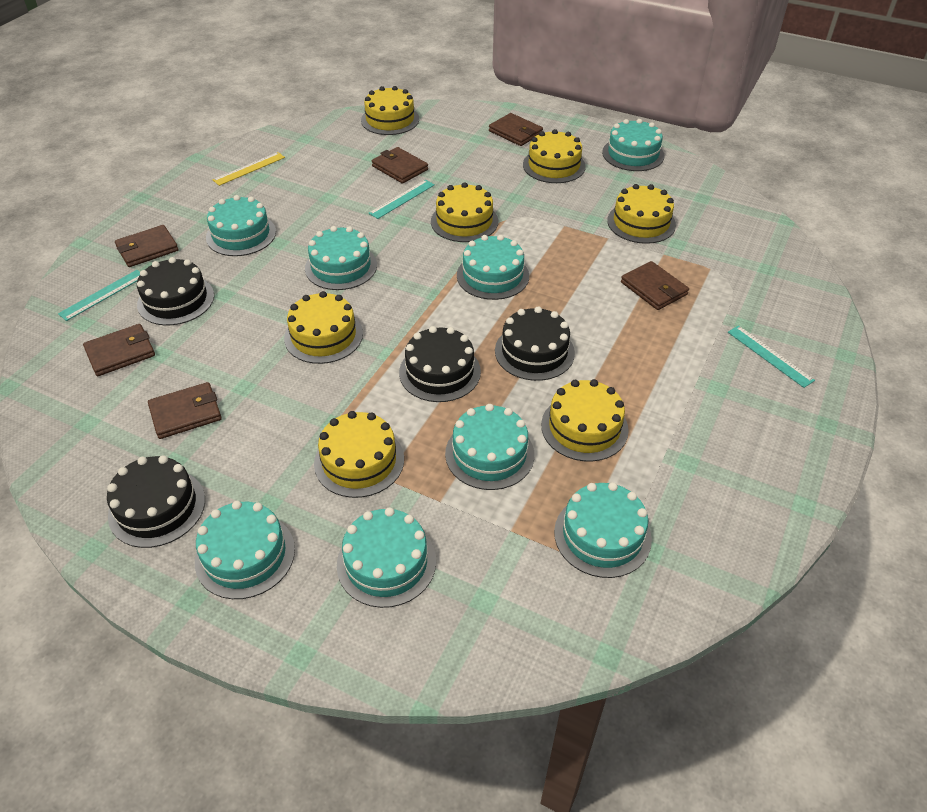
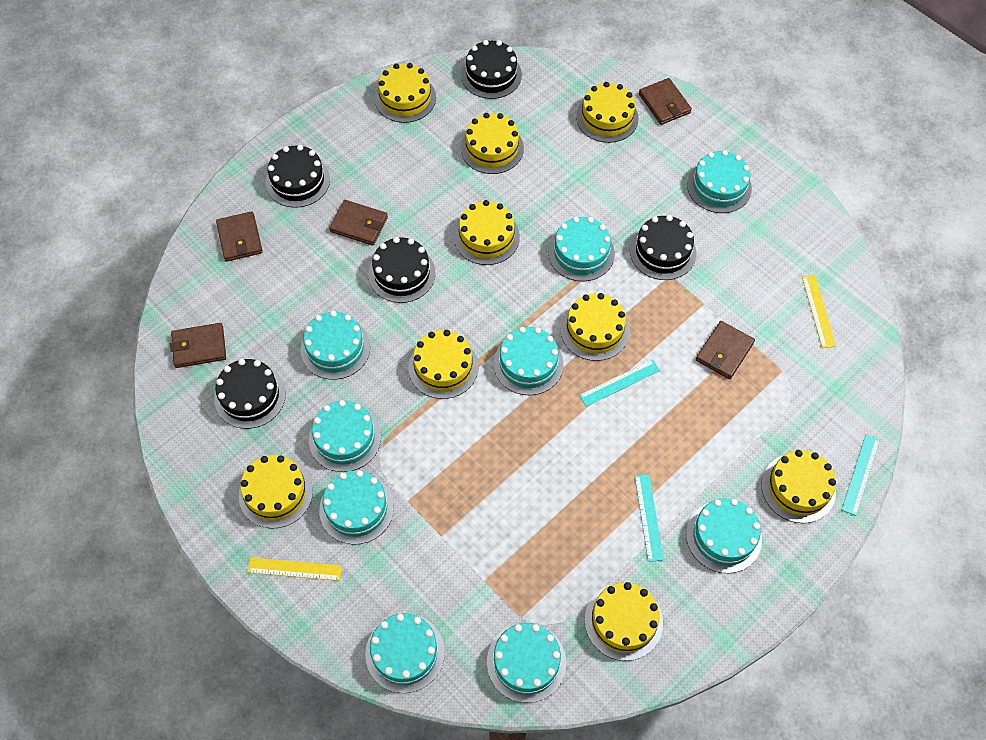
black cake: 4 -> 5
brown wallet: 6 -> 5
turquoise cake: 8 -> 9
yellow cake: 7 -> 9
yellow ruler: 1 -> 2

